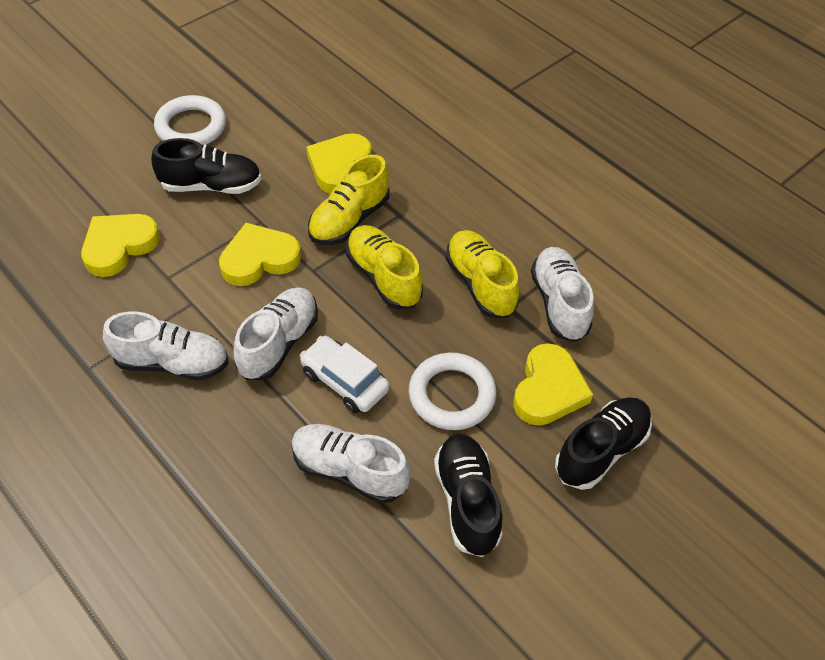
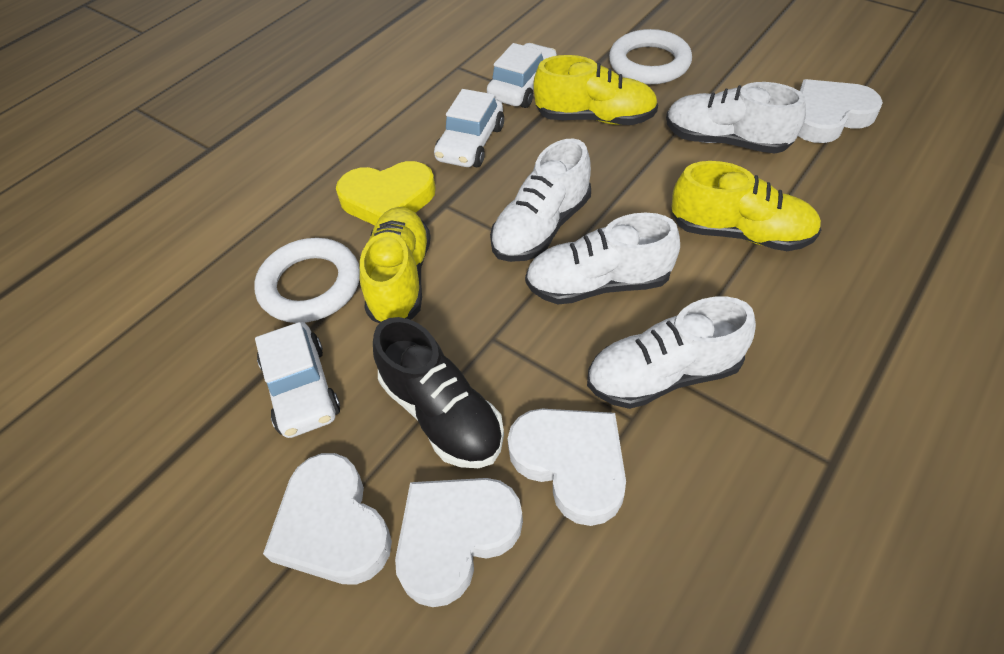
black shoe: 3 -> 1
white car: 1 -> 3
white heart: 0 -> 4
yellow heart: 4 -> 1

